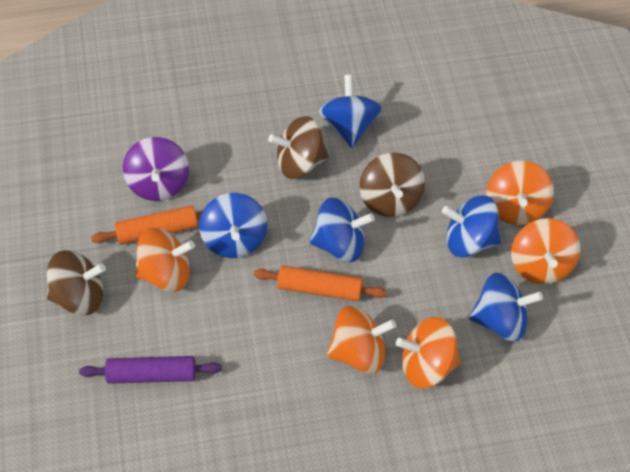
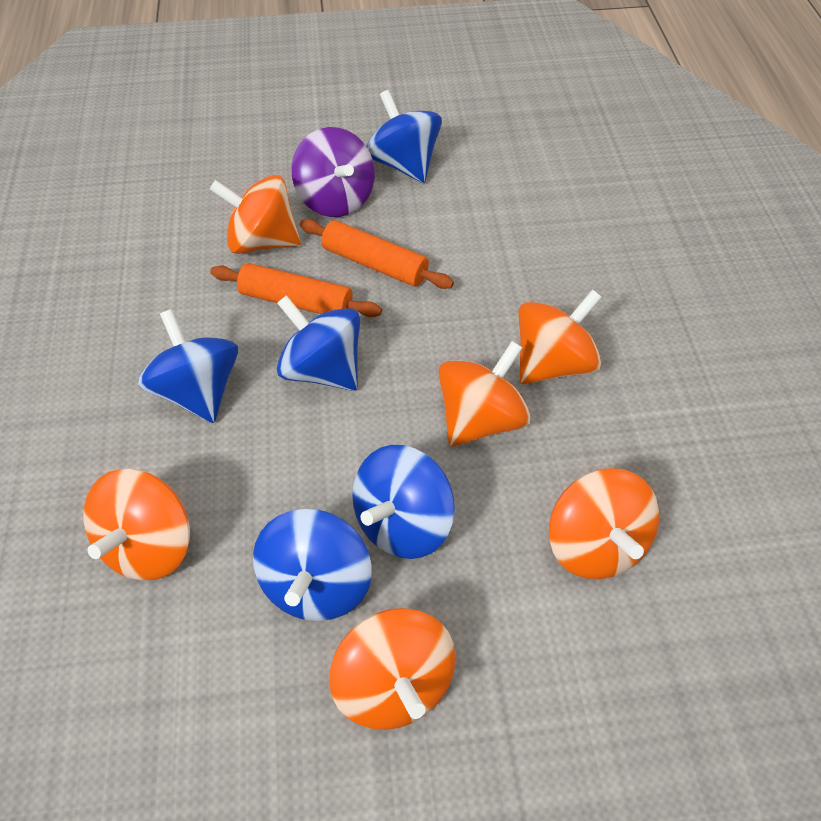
brown spinning top: 3 -> 0
orange spinning top: 5 -> 6
purple rolling pin: 1 -> 0

